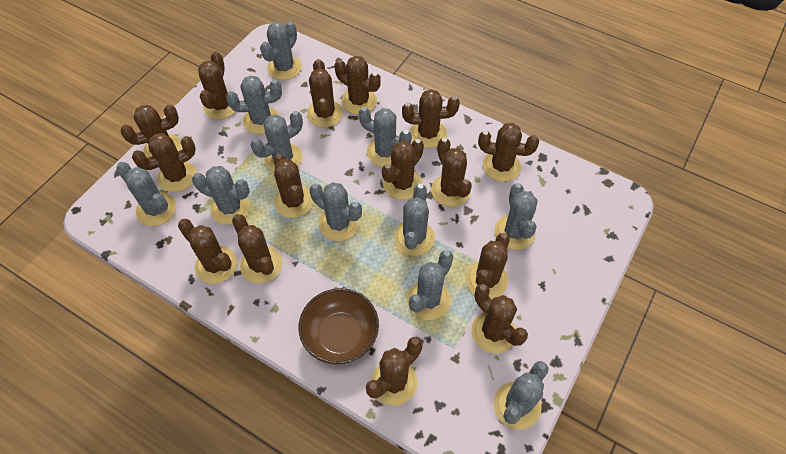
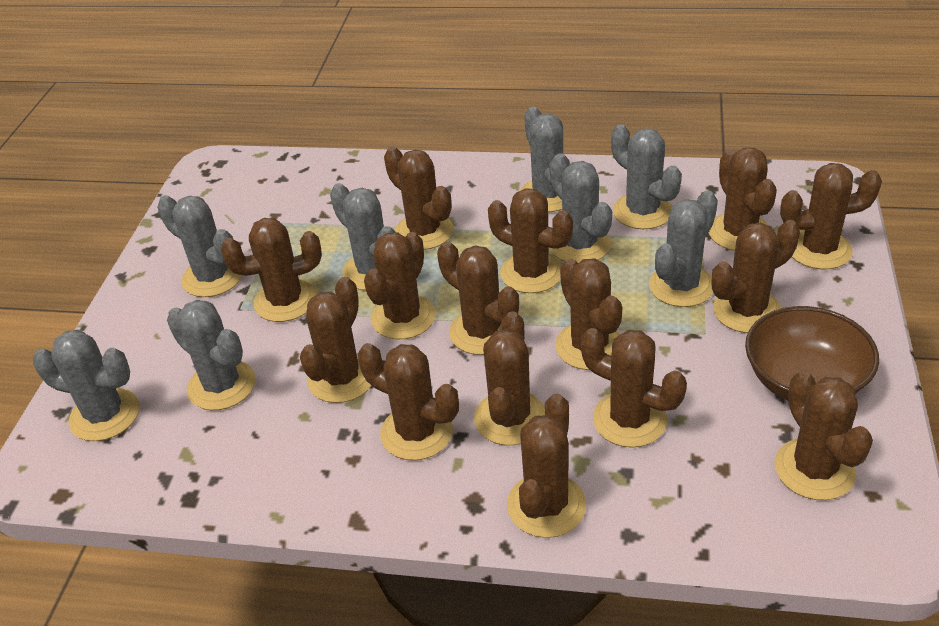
grey cactus: 11 -> 8

